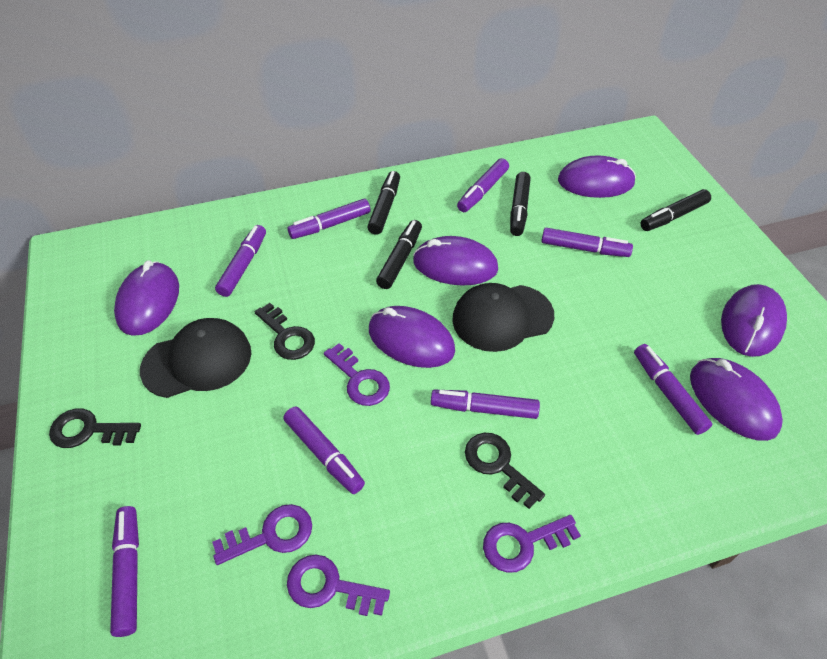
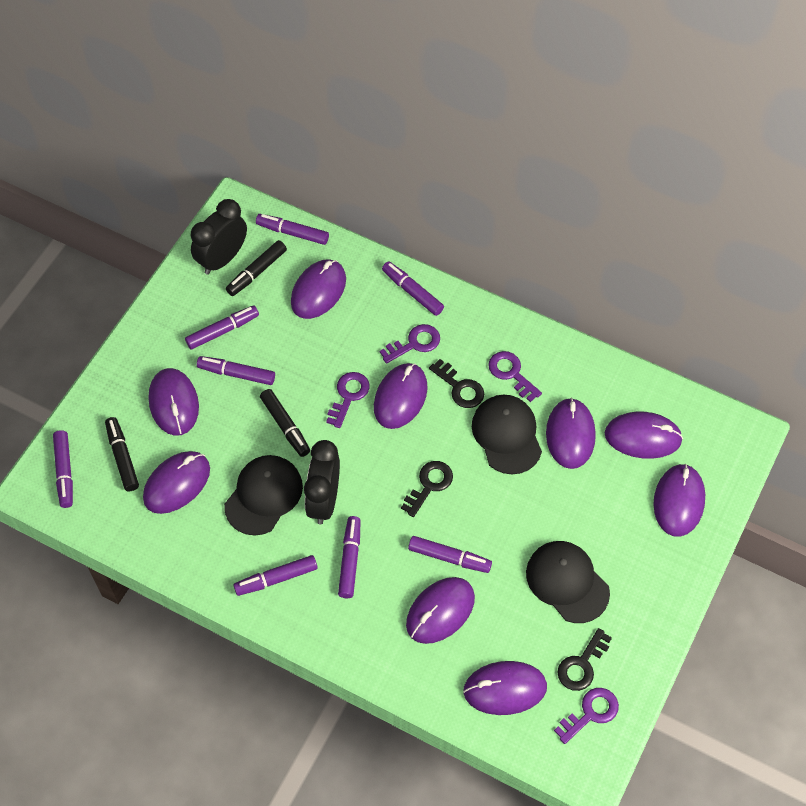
black cap: 2 -> 3
black clock: 0 -> 2
black marker: 4 -> 3
purple mouse: 6 -> 9

